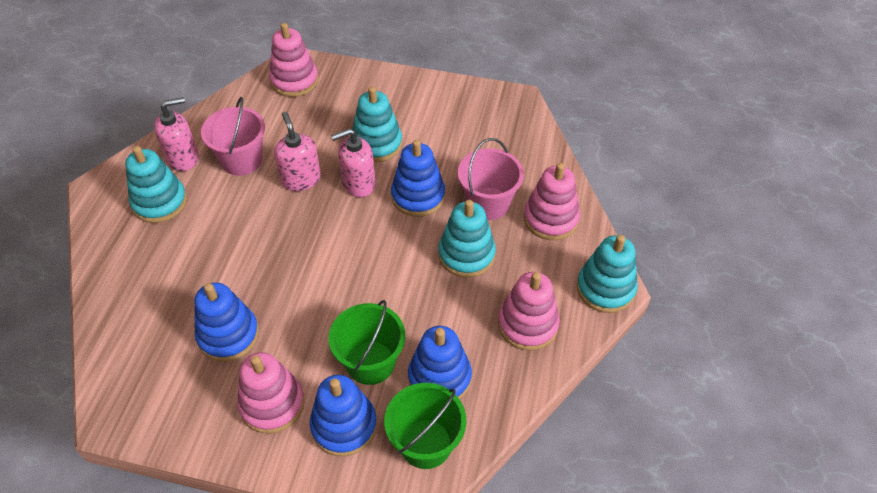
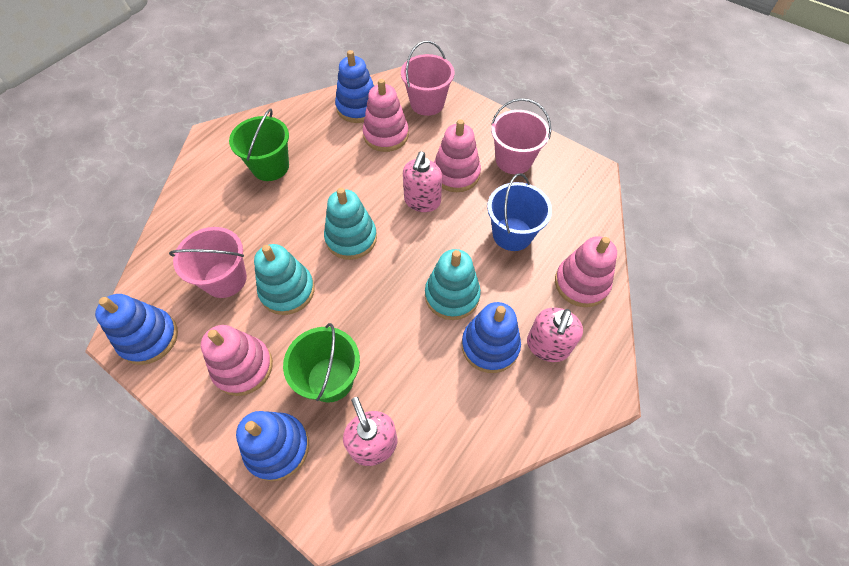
blue bucket: 0 -> 1
pink bucket: 2 -> 3
turquoise stacking toy: 4 -> 3

